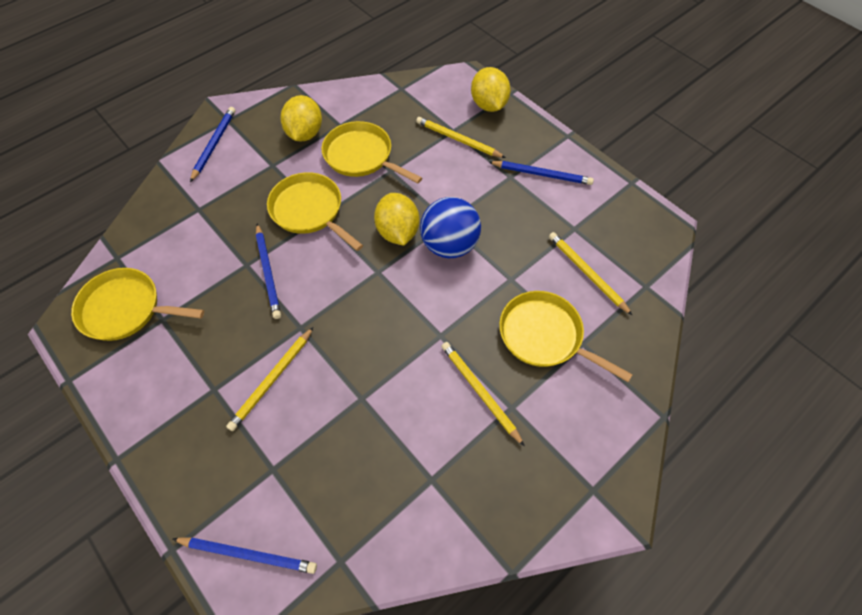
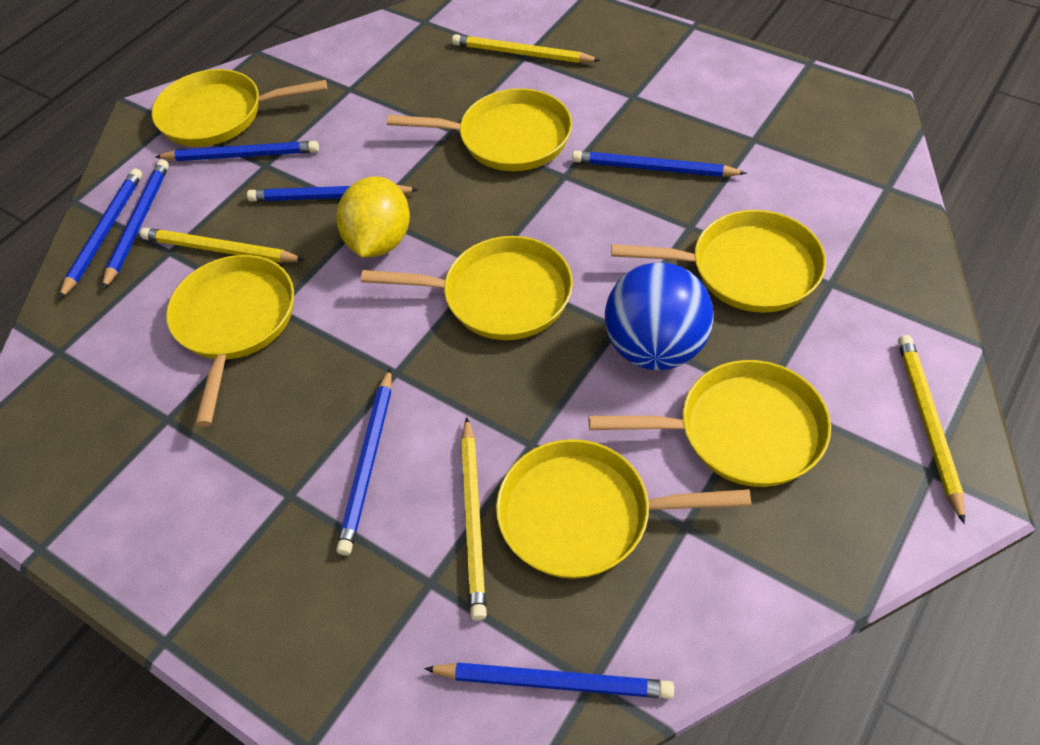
blue pencil: 4 -> 7
yellow lemon: 3 -> 1
yellow pan: 4 -> 7

